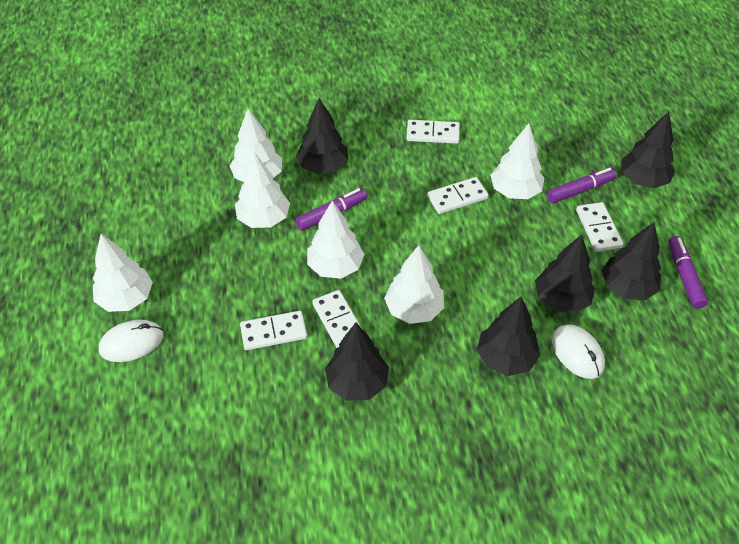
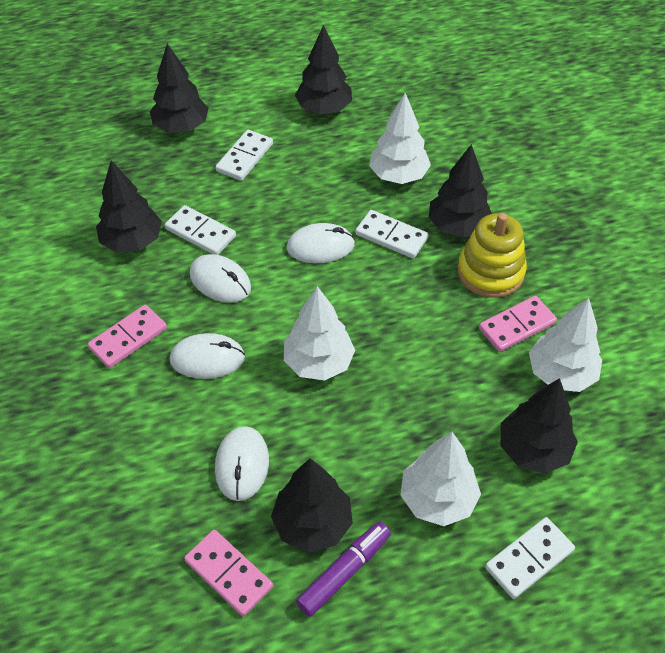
pink domino: 0 -> 3
purple marker: 3 -> 1
white domino: 5 -> 4
white mouse: 2 -> 4
white tree: 6 -> 4
yellow stacking toy: 0 -> 1

